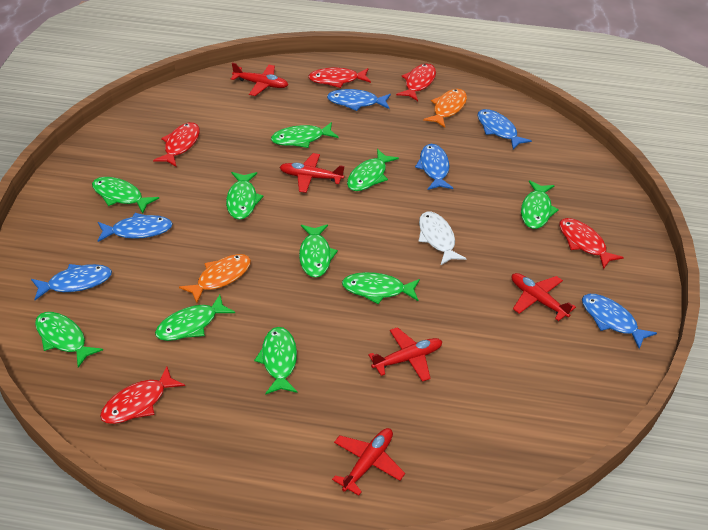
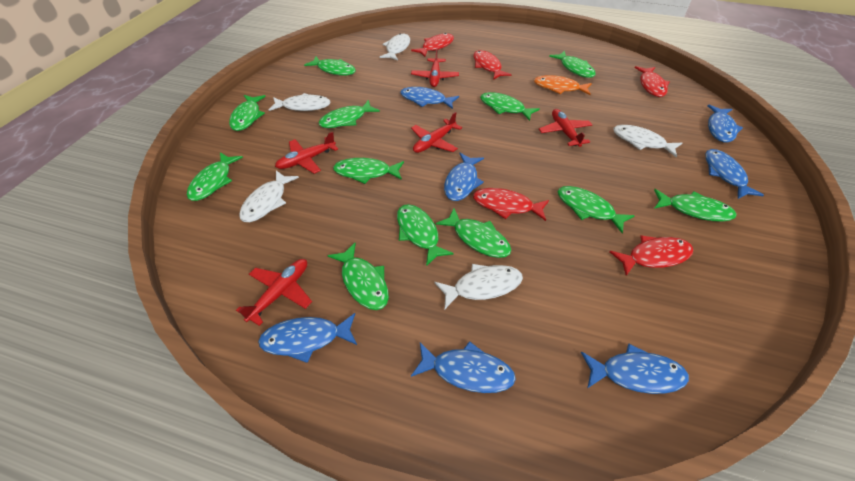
blue fish: 6 -> 7
green fish: 10 -> 12
orange fish: 2 -> 1
white fish: 1 -> 5

